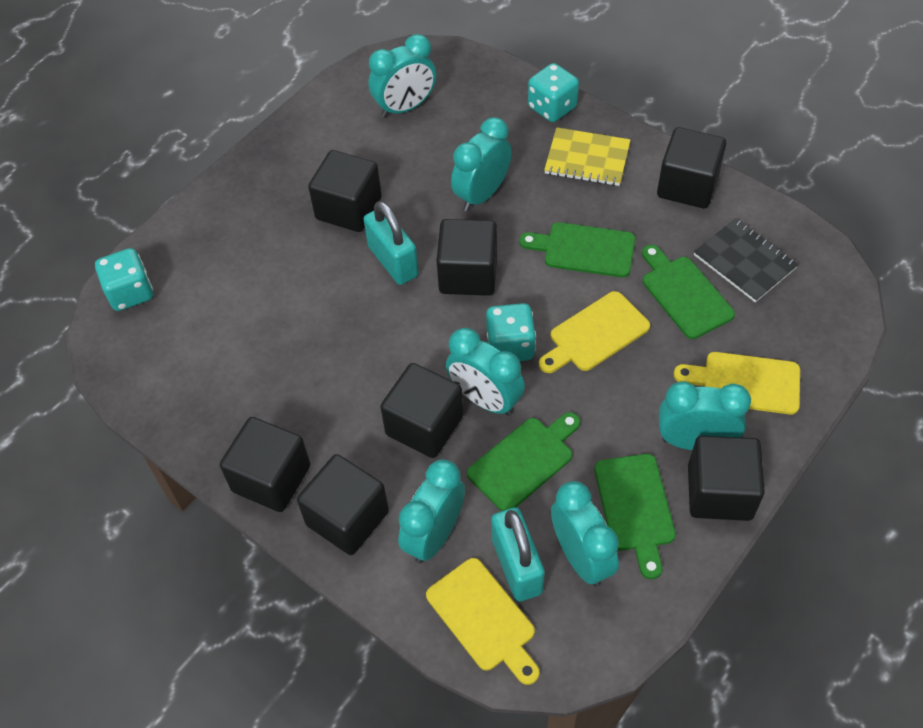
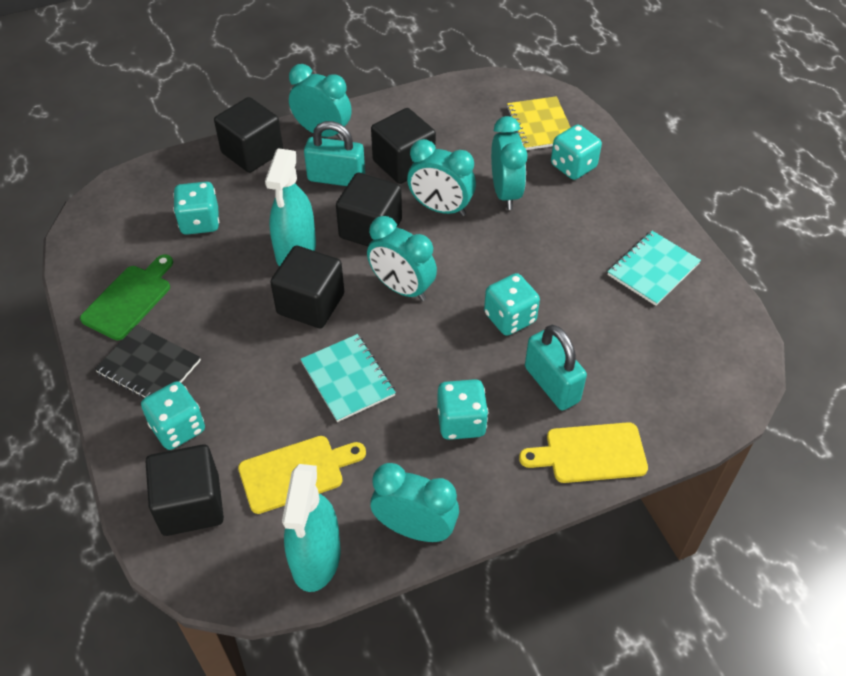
black cube: 7 -> 5
green cutting board: 4 -> 1
turquoise clock: 6 -> 5
turquoise dice: 3 -> 5
turquoise notebook: 0 -> 2
turquoise spray bottle: 0 -> 2
yellow cutting board: 3 -> 2

